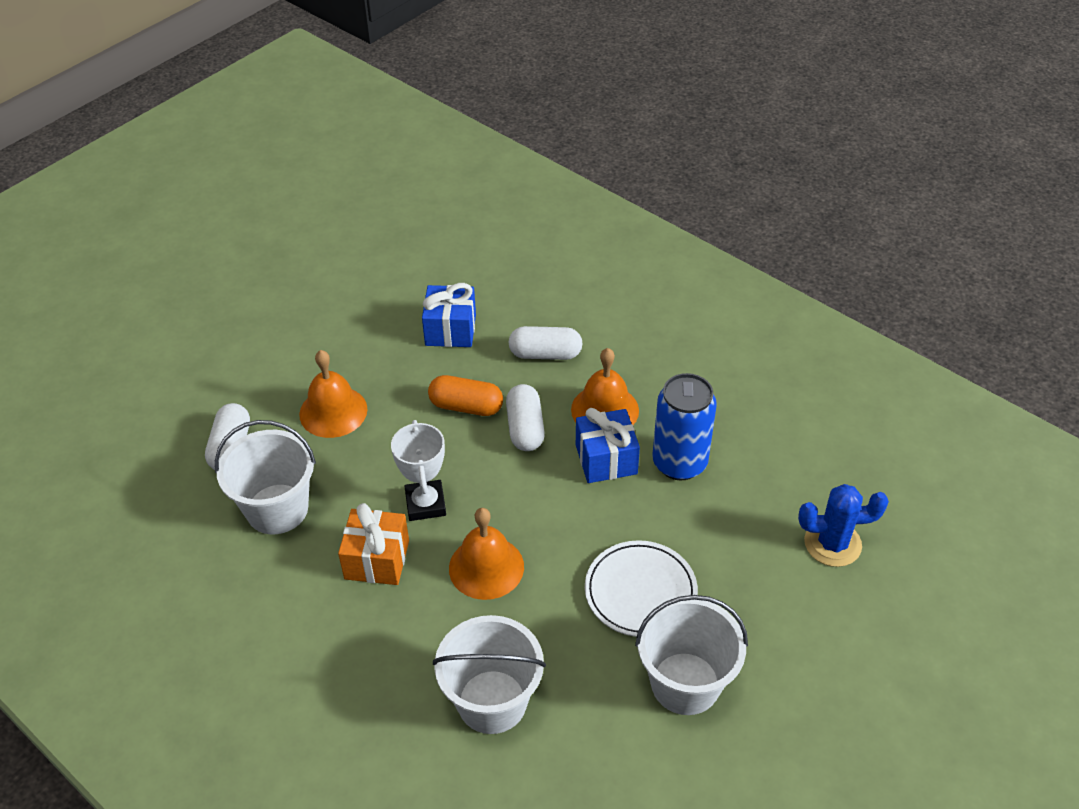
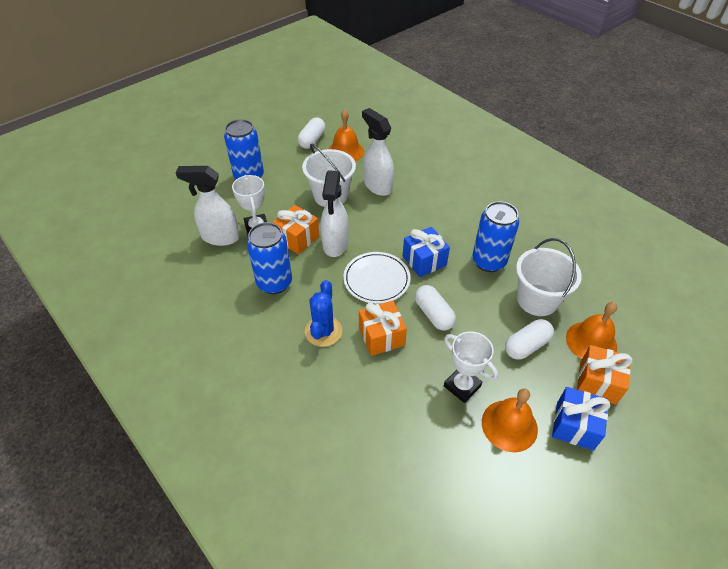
blue can: 1 -> 3
orange capsule: 1 -> 0
orange gift: 1 -> 3
white bucket: 3 -> 2
white spray bottle: 0 -> 3
white trophy: 1 -> 2

